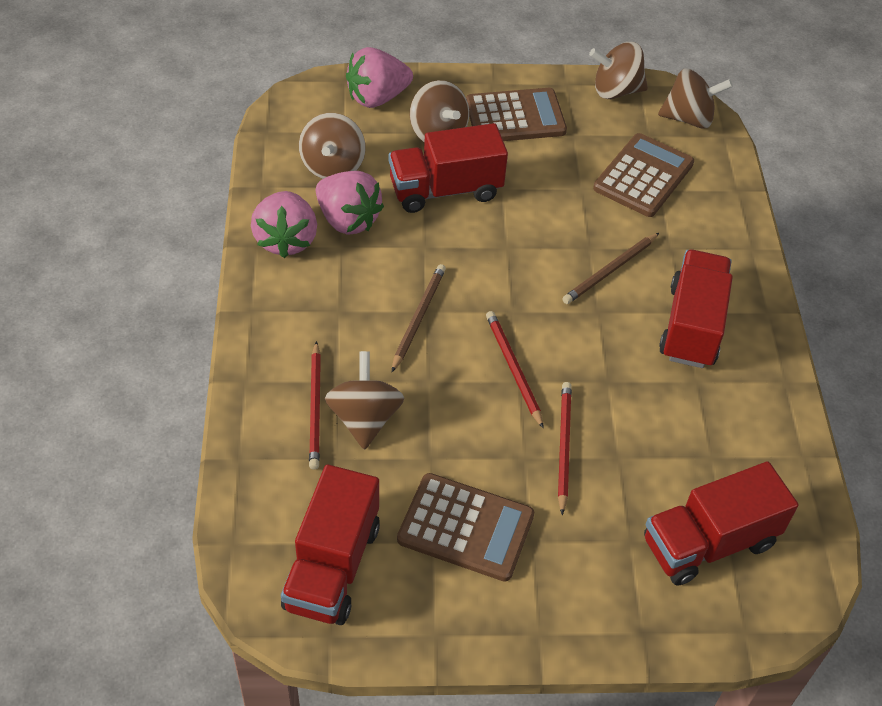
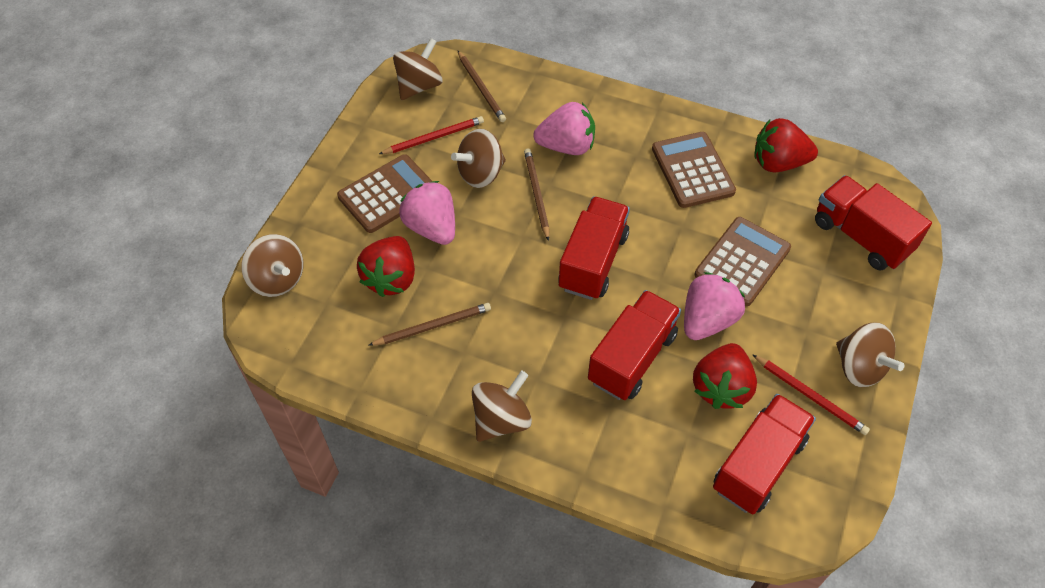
brown pencil: 2 -> 3
red pencil: 3 -> 2
red strawberry: 0 -> 3

